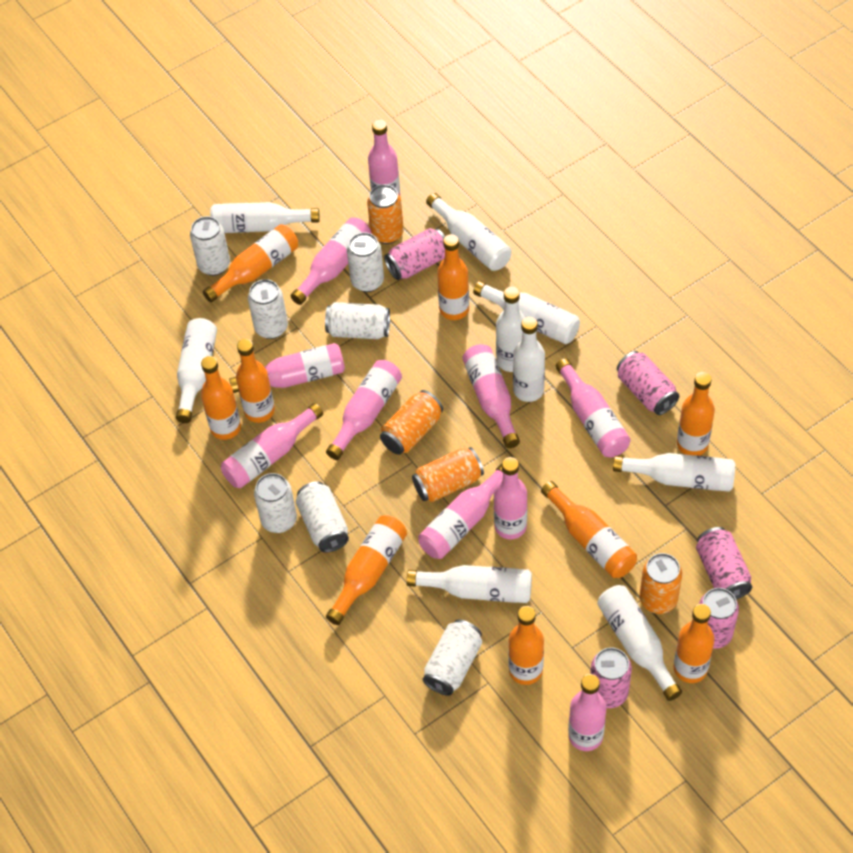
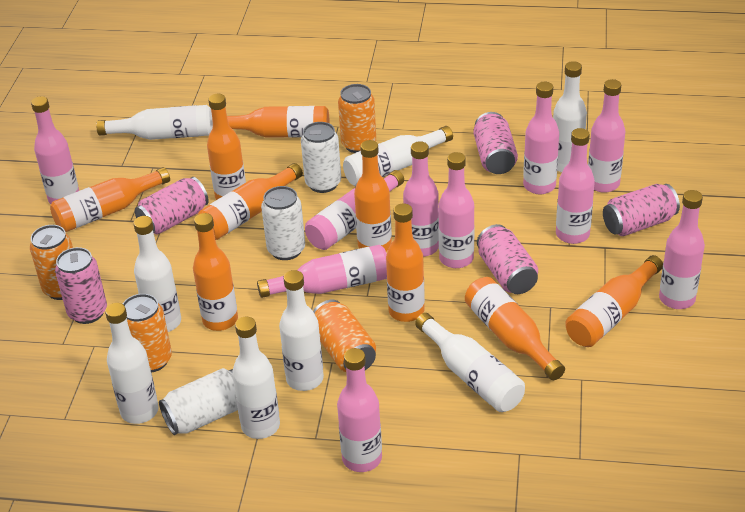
white bottle: 9 -> 8
white can: 7 -> 3

